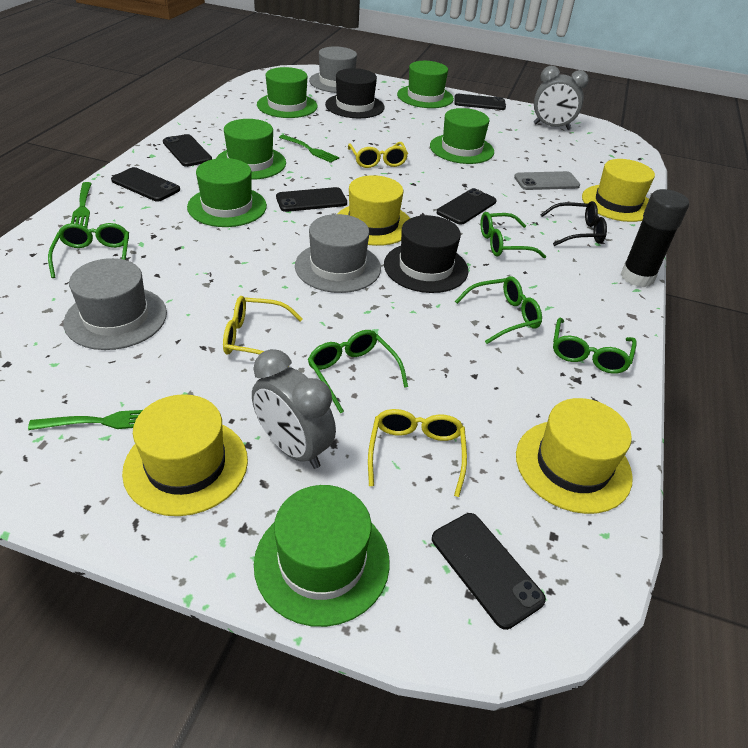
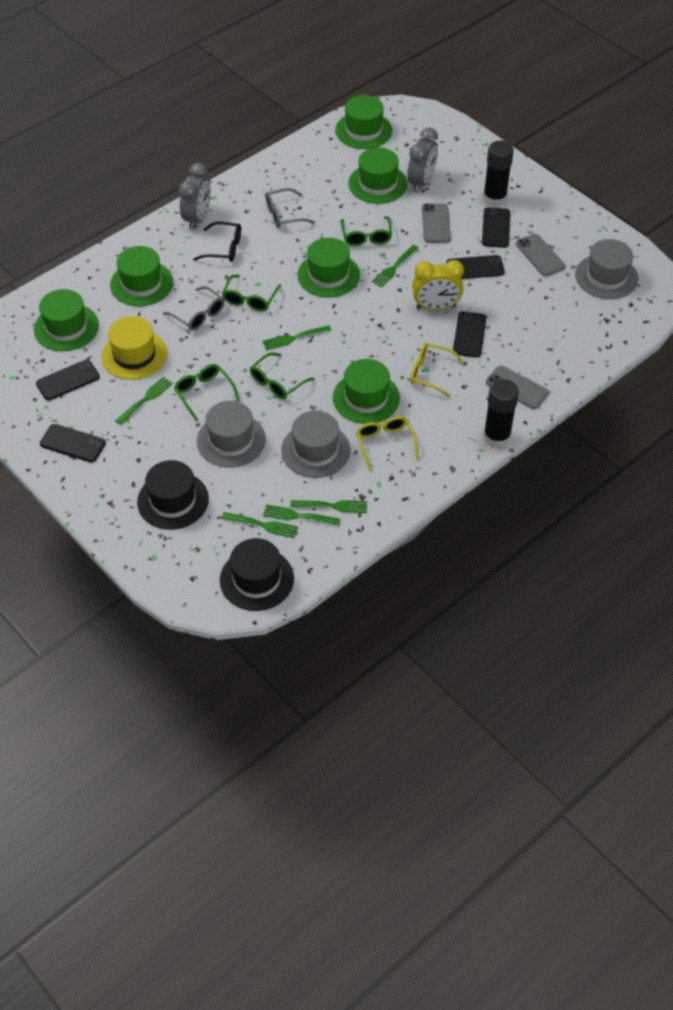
black glue stick: 1 -> 2
black phone: 6 -> 5
green fork: 3 -> 6
green glasses: 5 -> 4
grey glasses: 0 -> 2
grey phone: 1 -> 3
yellow clock: 0 -> 1
yellow glasses: 3 -> 2
yellow hat: 4 -> 1

